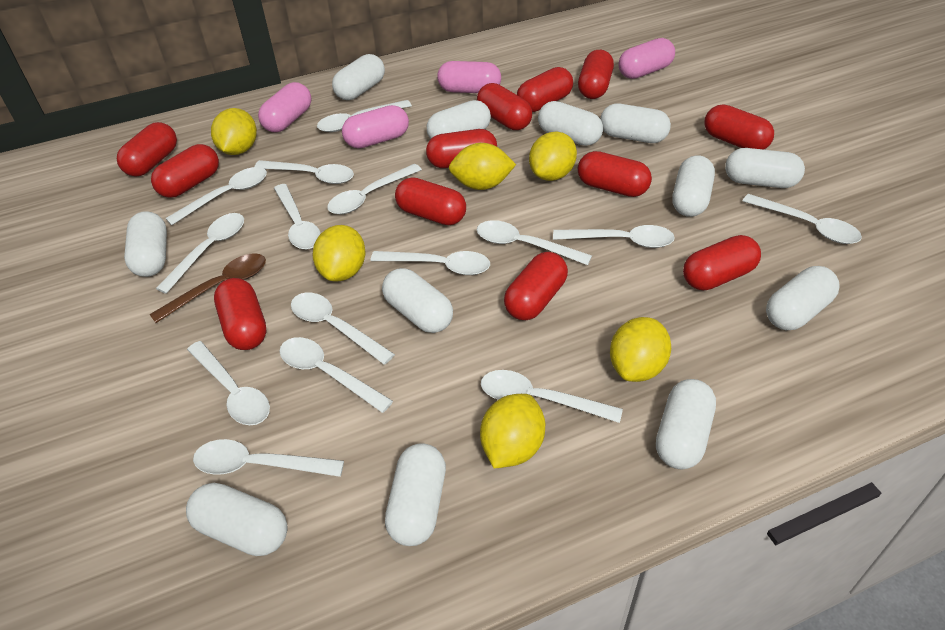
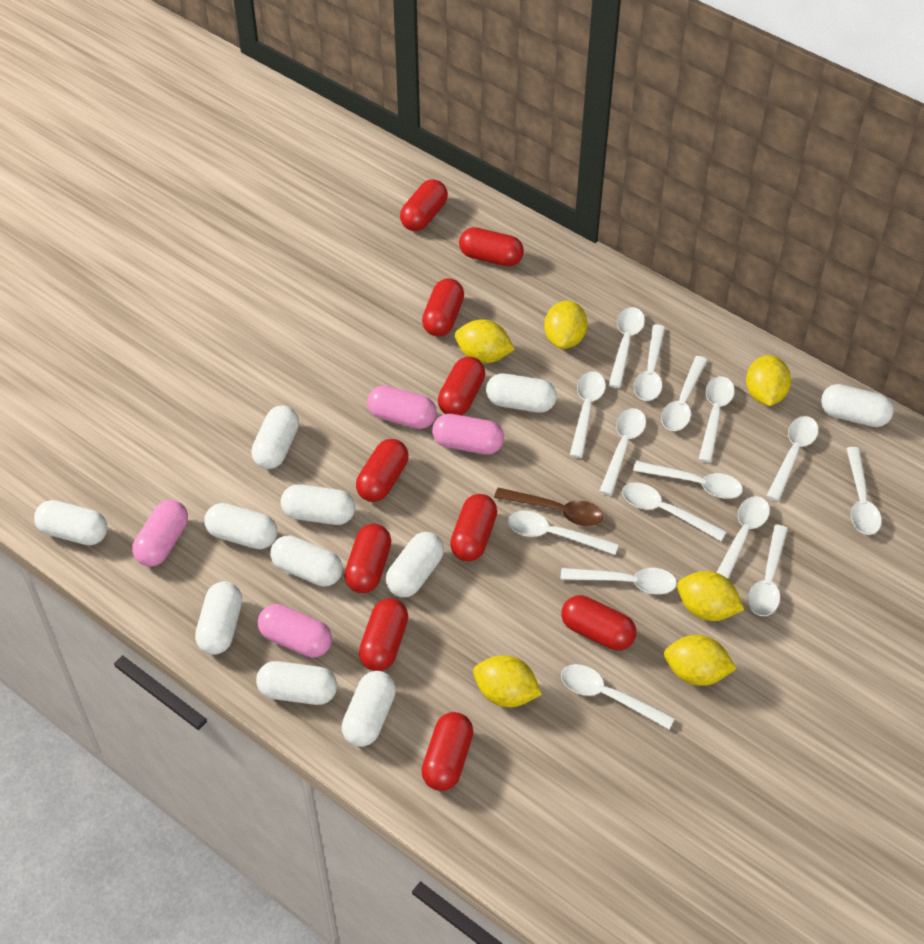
red capsule: 12 -> 10
white capsule: 12 -> 11

